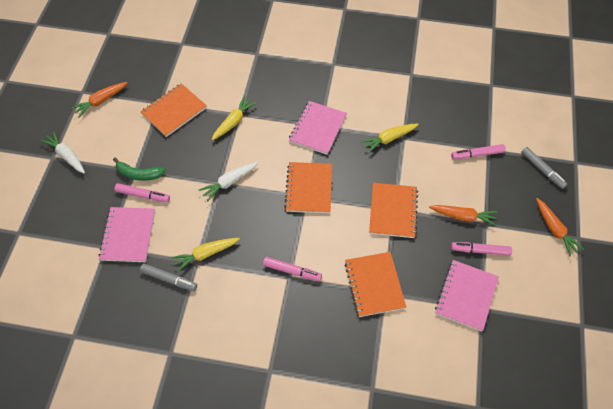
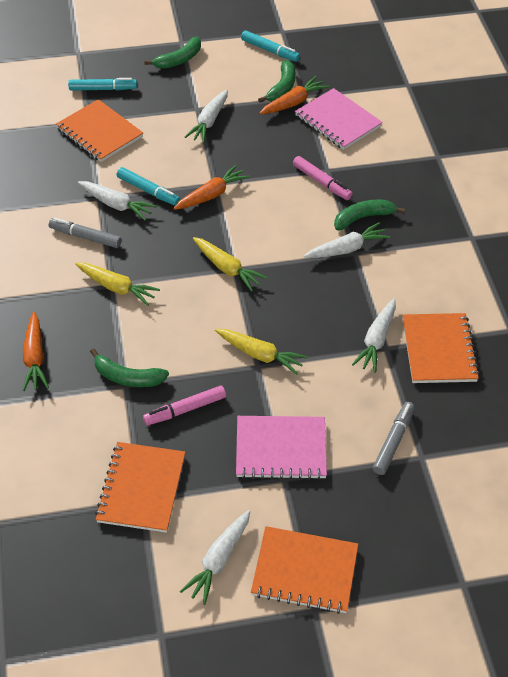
green banana: 1 -> 4
pink marker: 4 -> 2
pink notebook: 3 -> 2
turquoise marker: 0 -> 3
white carrot: 2 -> 5

